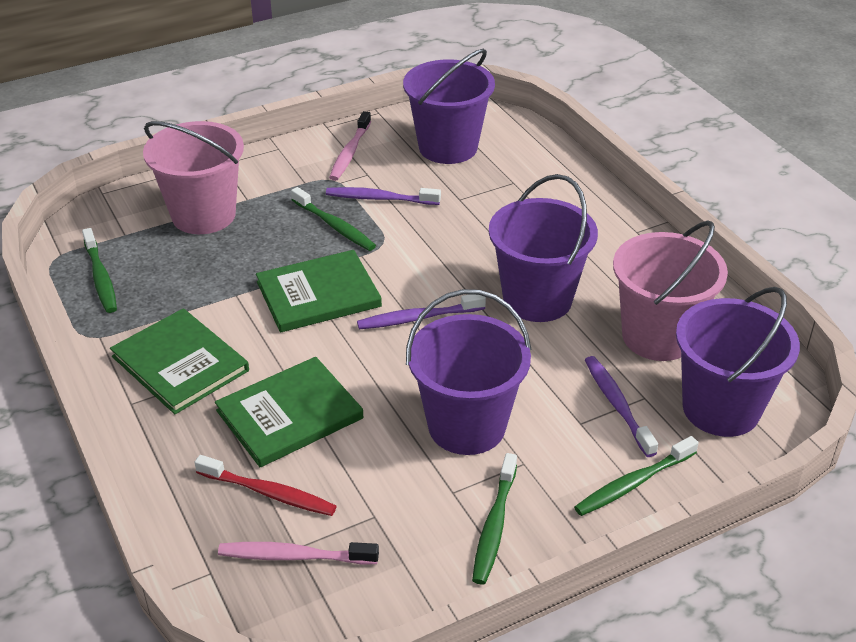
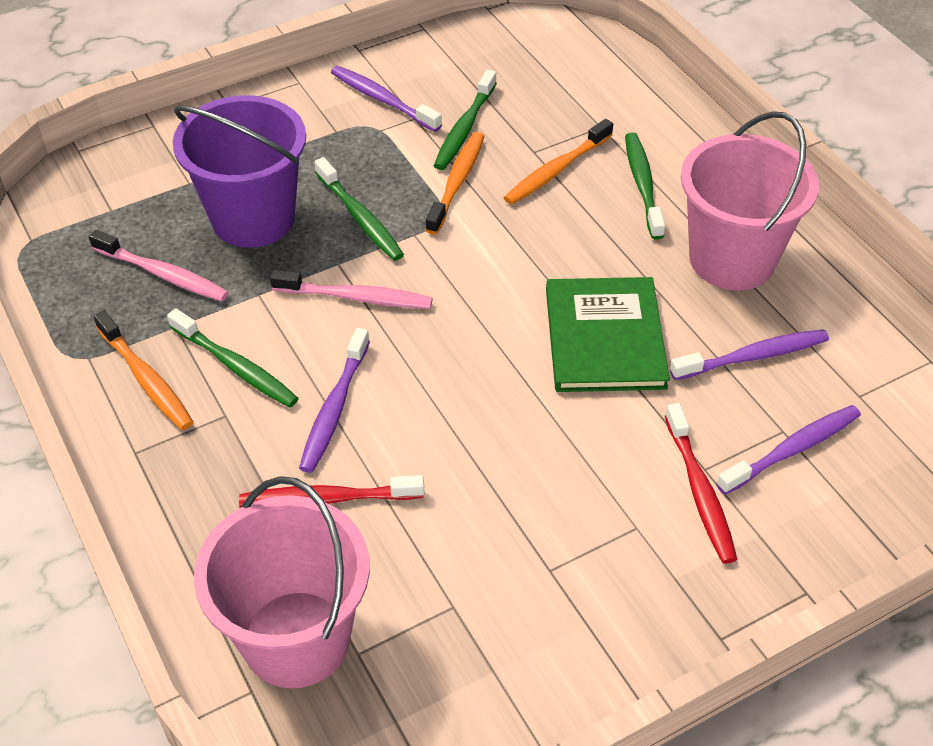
green book: 3 -> 1
orange toothbrush: 0 -> 3
purple bucket: 4 -> 1
purple toothbrush: 3 -> 4
red toothbrush: 1 -> 2

